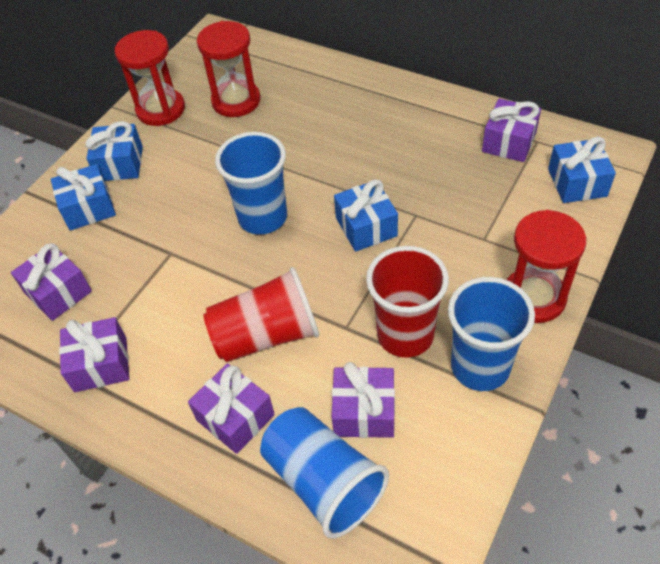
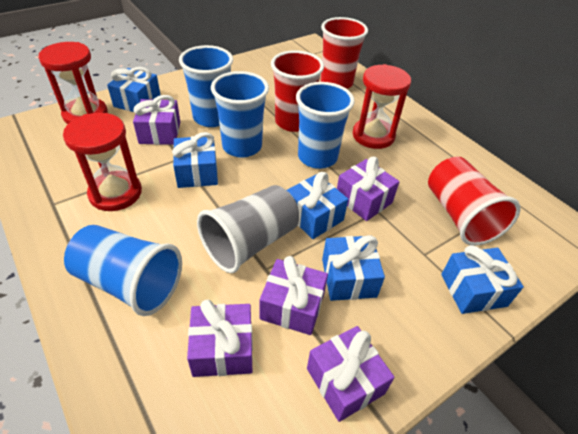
blue cup: 3 -> 4
blue gift: 4 -> 5
grey cup: 0 -> 1
red cup: 2 -> 3

